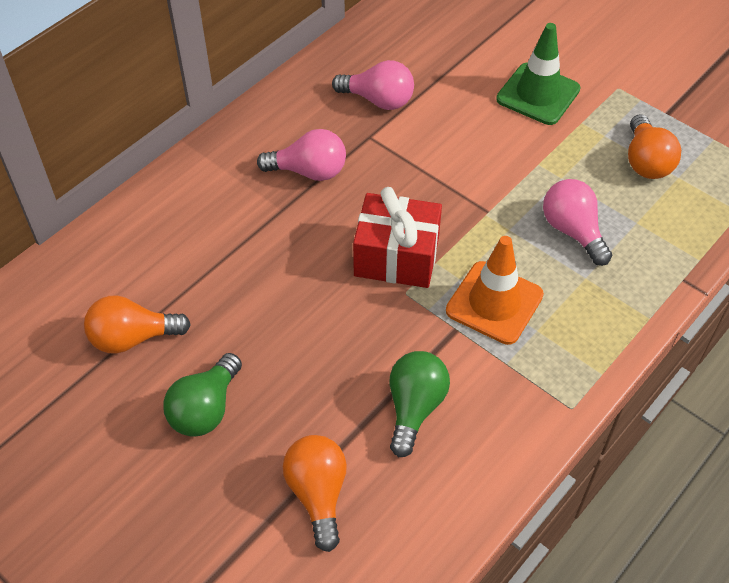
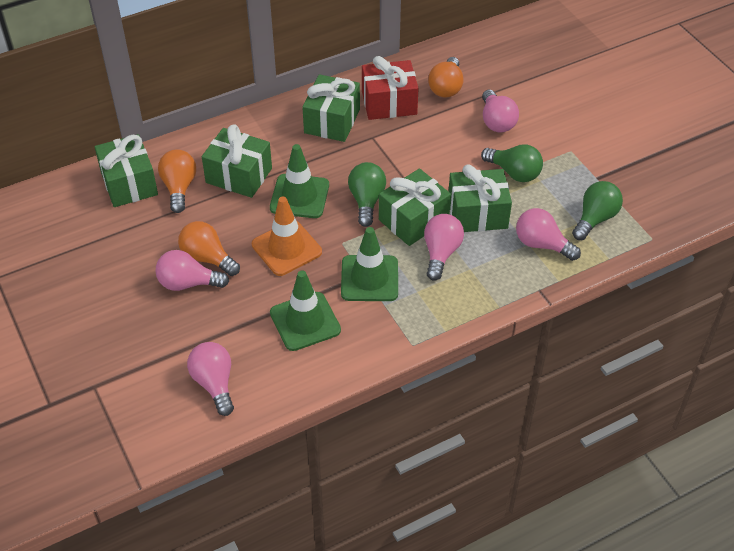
green gift: 0 -> 5
green light bulb: 2 -> 3
green traffic cone: 1 -> 3
pink light bulb: 3 -> 5

